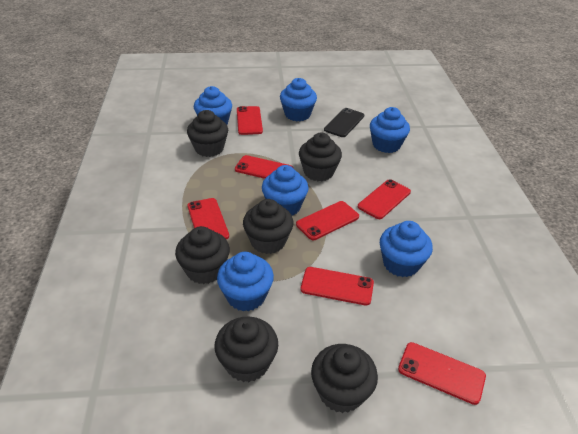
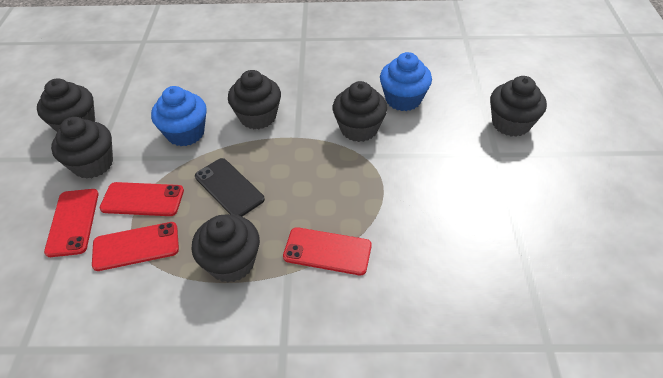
blue cupcake: 6 -> 2
red phone: 7 -> 4

